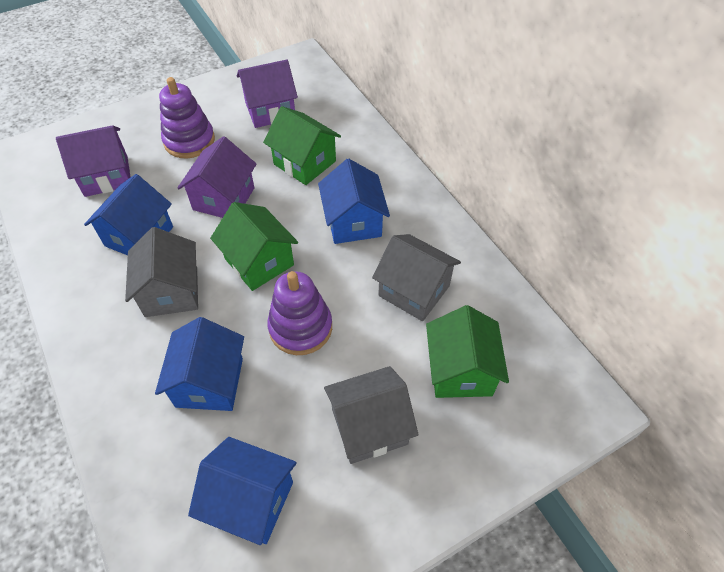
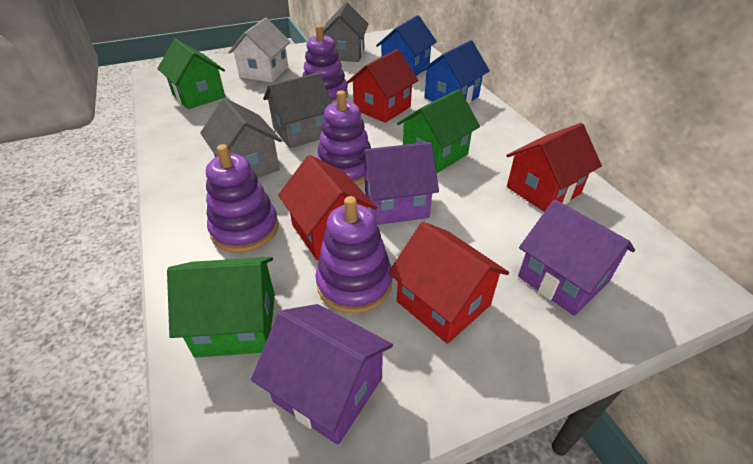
blue house: 4 -> 2
purple stacking toy: 2 -> 4
red house: 0 -> 4
white house: 0 -> 1

